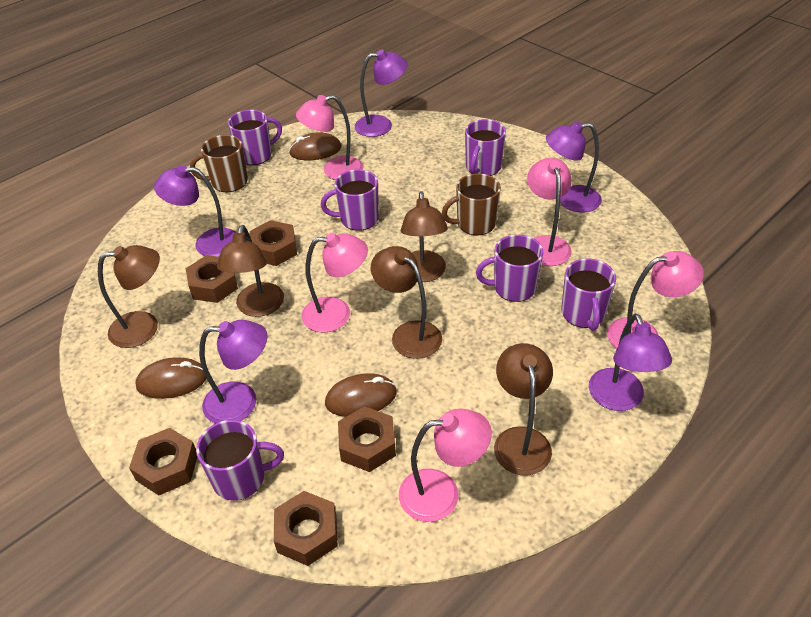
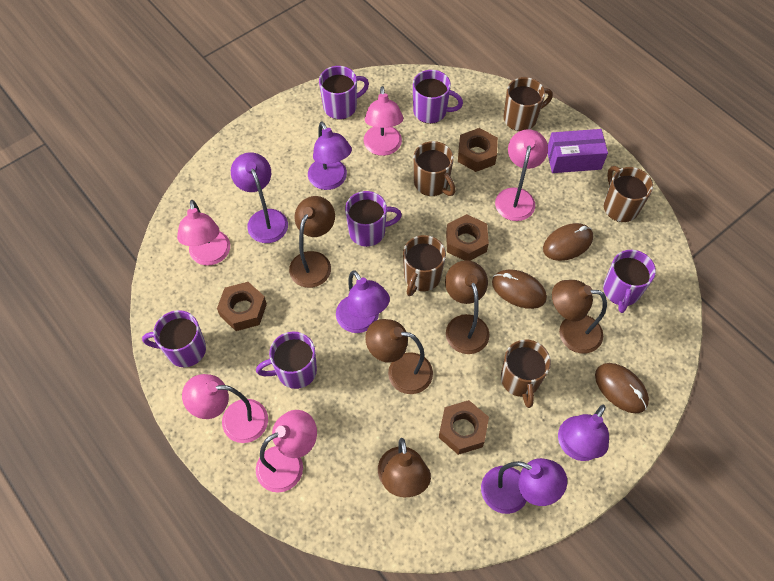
brown mug: 2 -> 5
brown nut: 5 -> 4
purple box: 0 -> 1

